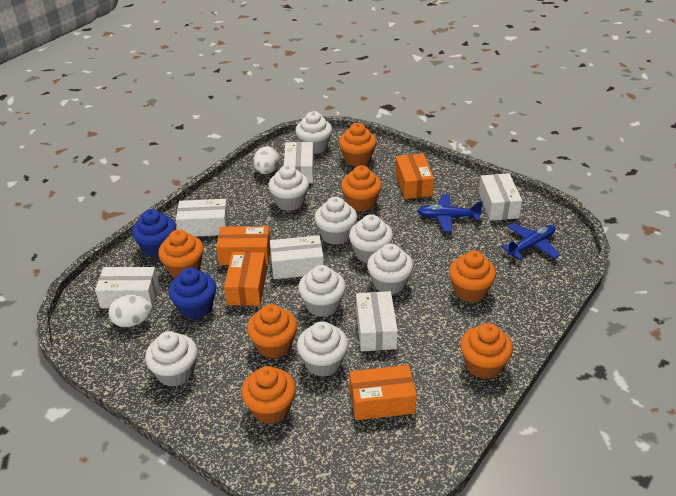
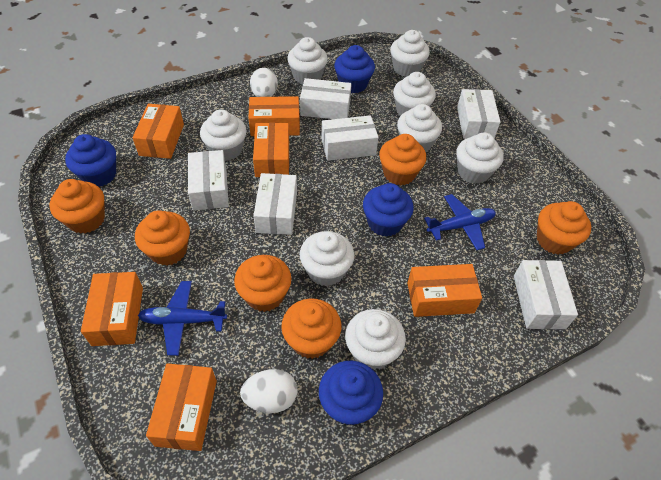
blue cupcake: 2 -> 4
orange box: 4 -> 6
orange cupcake: 7 -> 6

